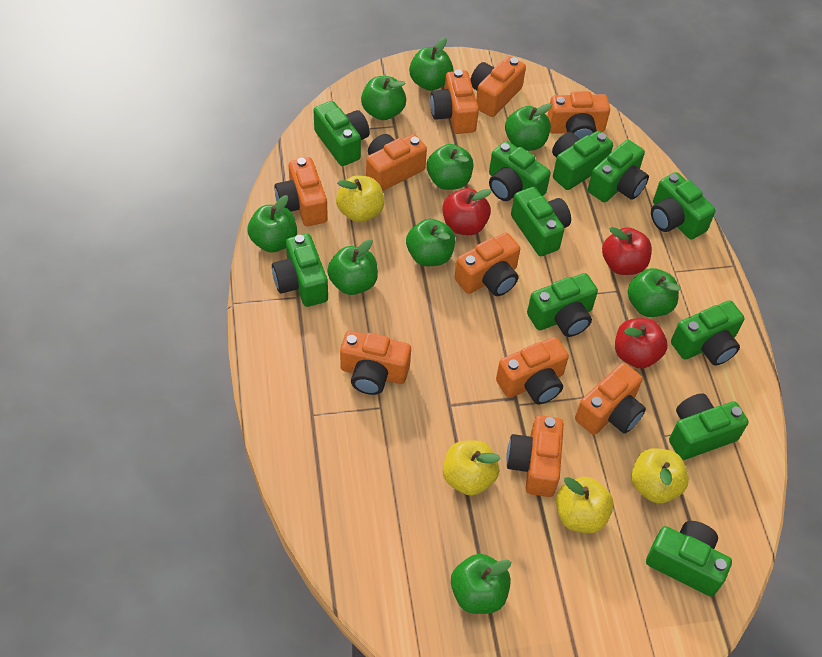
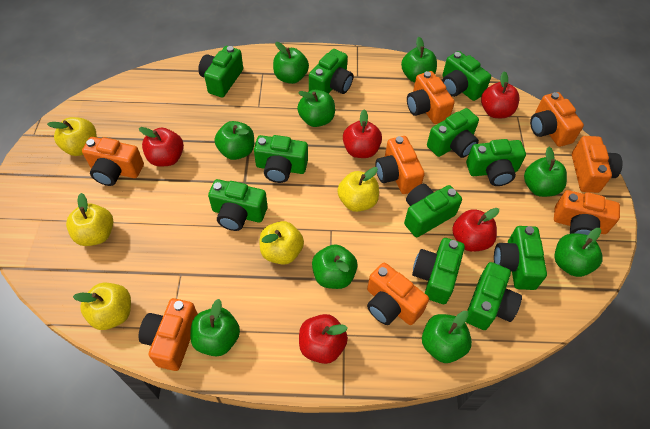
orange camera: 10 -> 8
red apple: 3 -> 5
yellow apple: 4 -> 5

